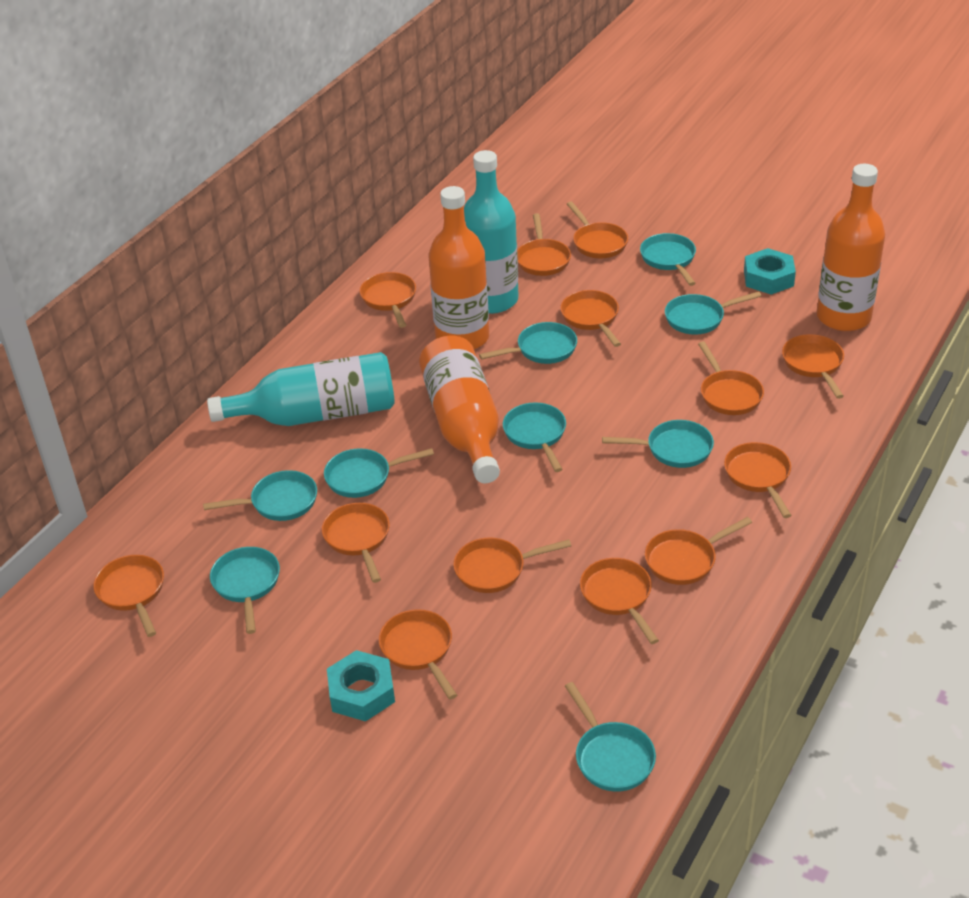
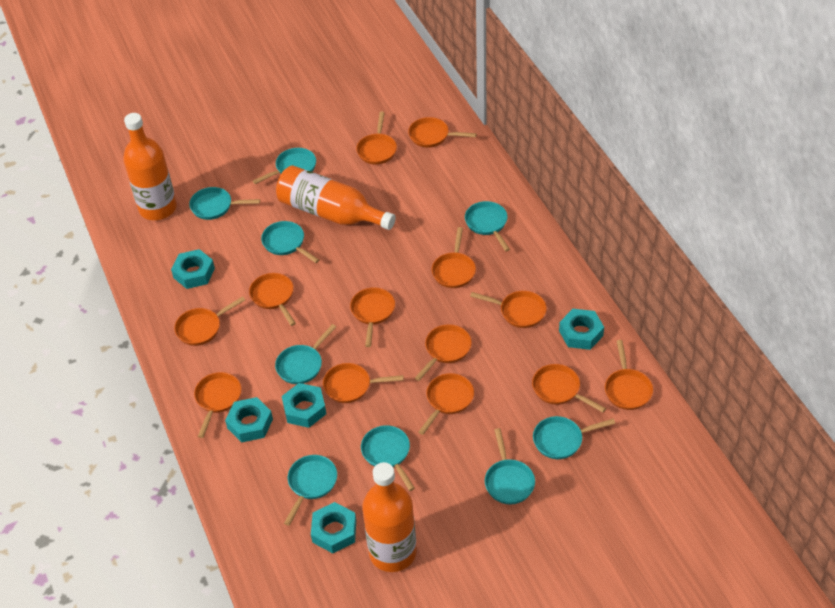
turquoise bottle: 2 -> 0
turquoise nut: 2 -> 5

